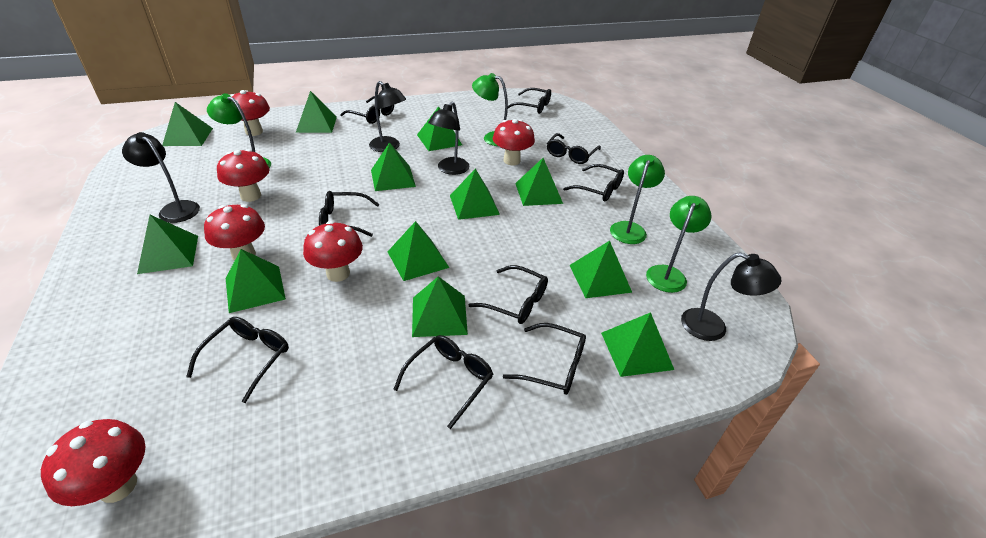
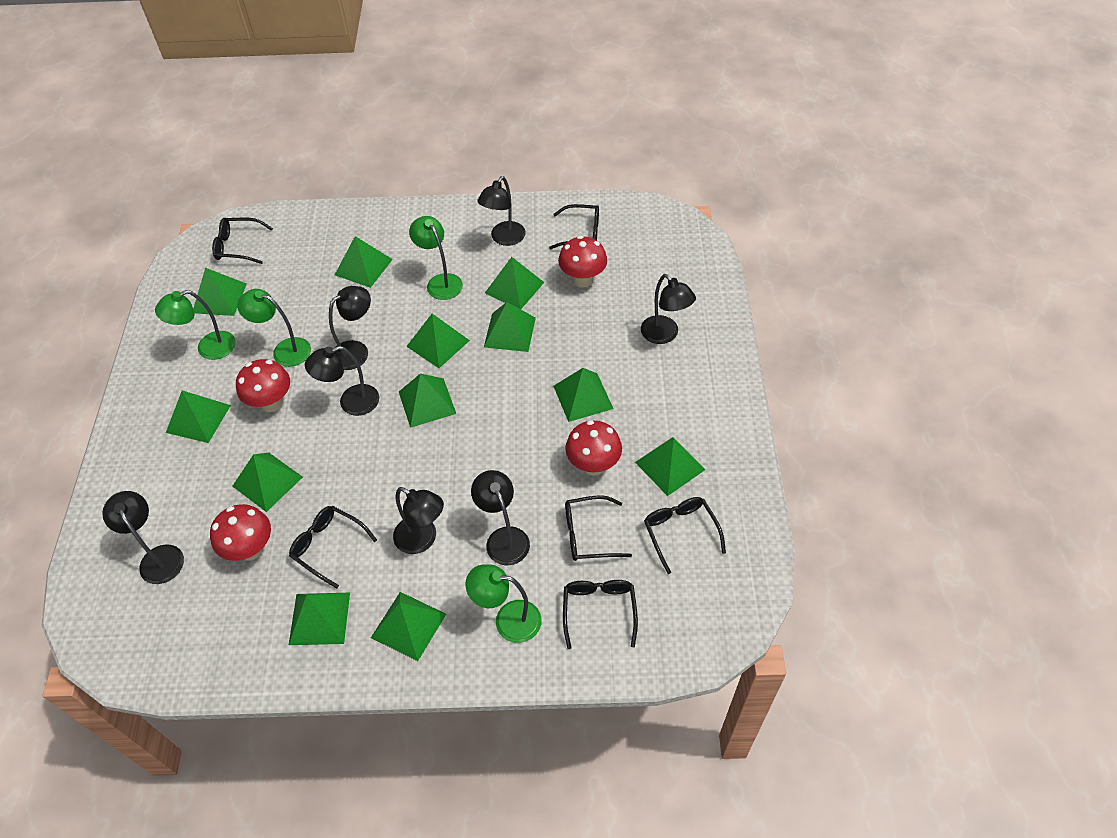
black glasses: 9 -> 6
black lamp: 4 -> 7
red mushroom: 6 -> 4

